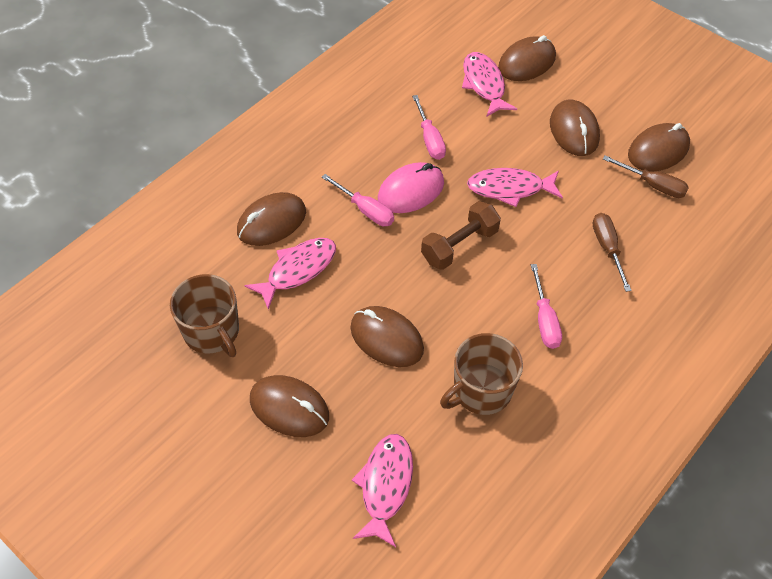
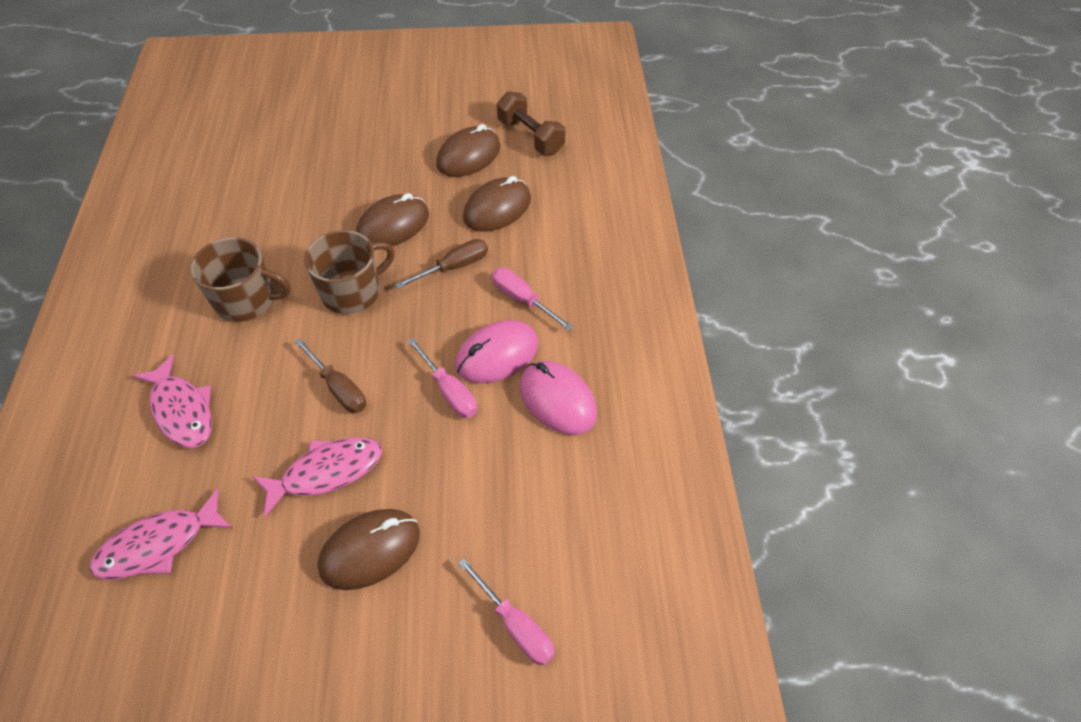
brown mouse: 6 -> 4
pink fish: 4 -> 3
pink mouse: 1 -> 2

